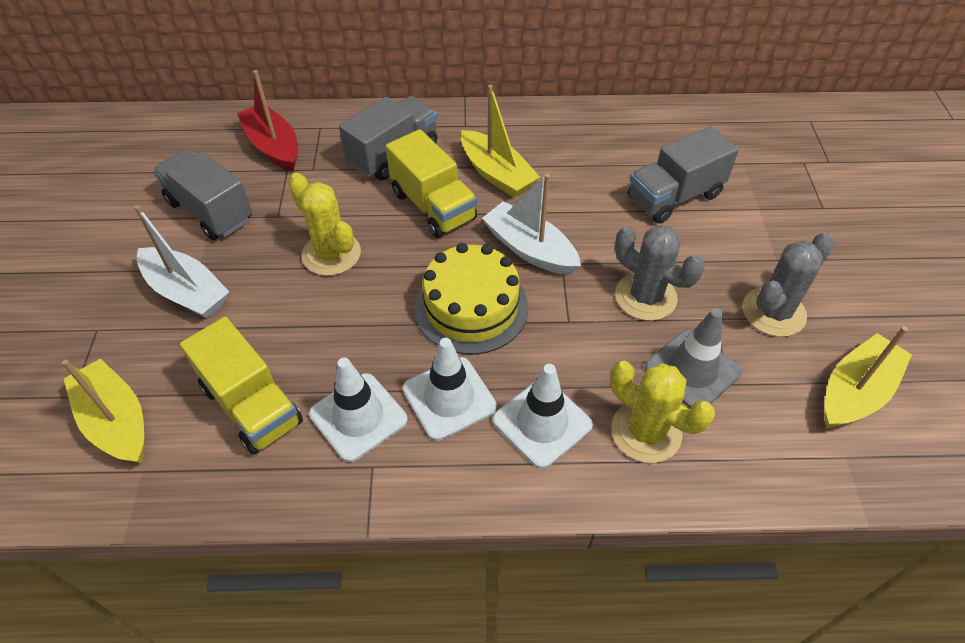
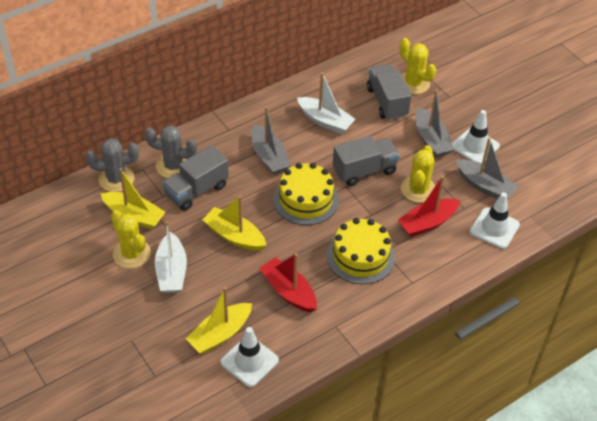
grey boat: 0 -> 3
grey traffic cone: 1 -> 0
red boat: 1 -> 2
yellow cactus: 2 -> 3
yellow cake: 1 -> 2
yellow truck: 2 -> 0

